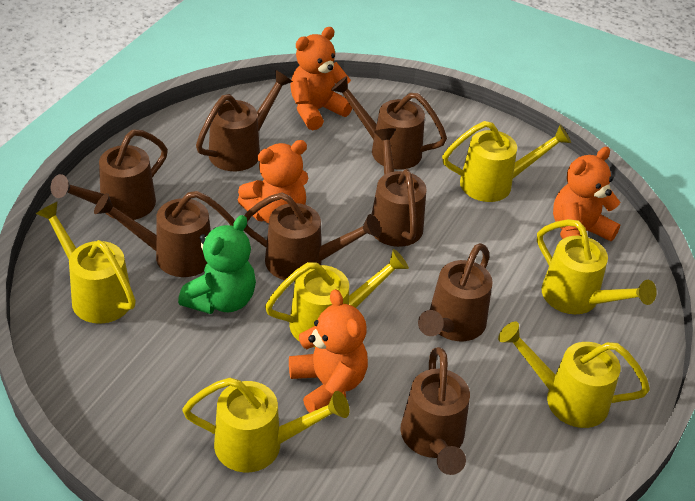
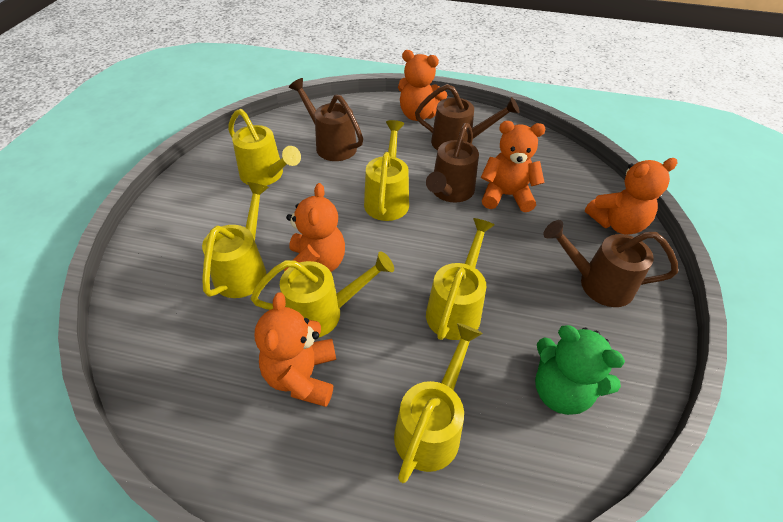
brown watering can: 8 -> 4
orange teddy bear: 4 -> 5

